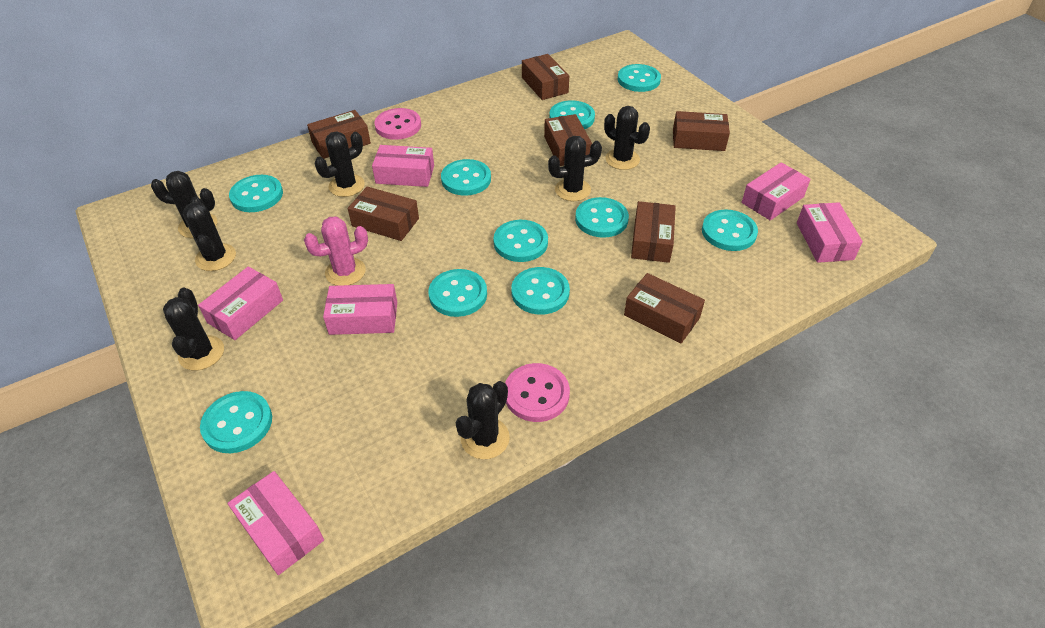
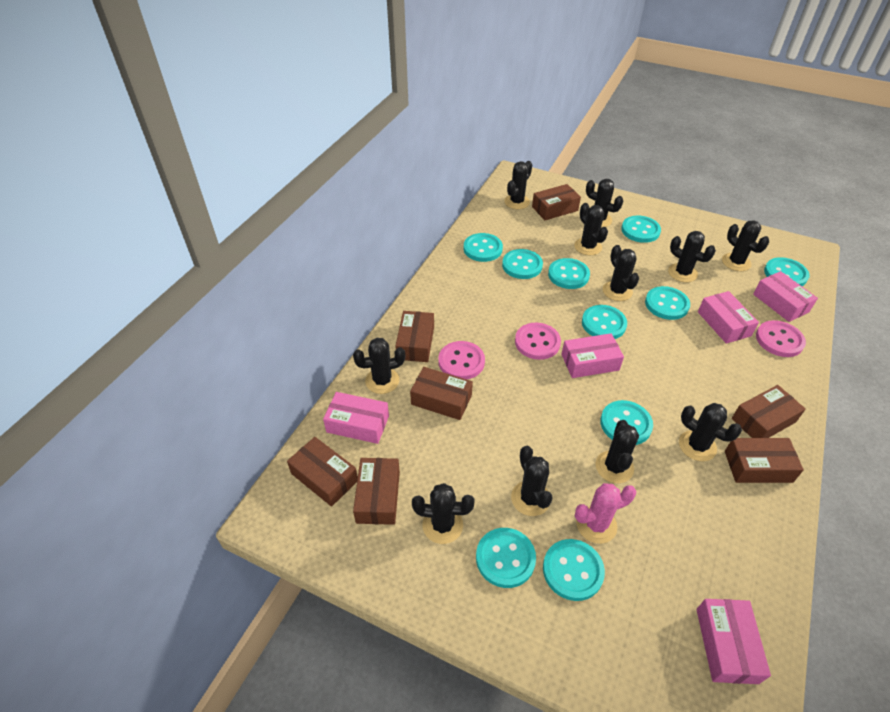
black cactus: 7 -> 11
pink box: 6 -> 5
pink button: 2 -> 3

